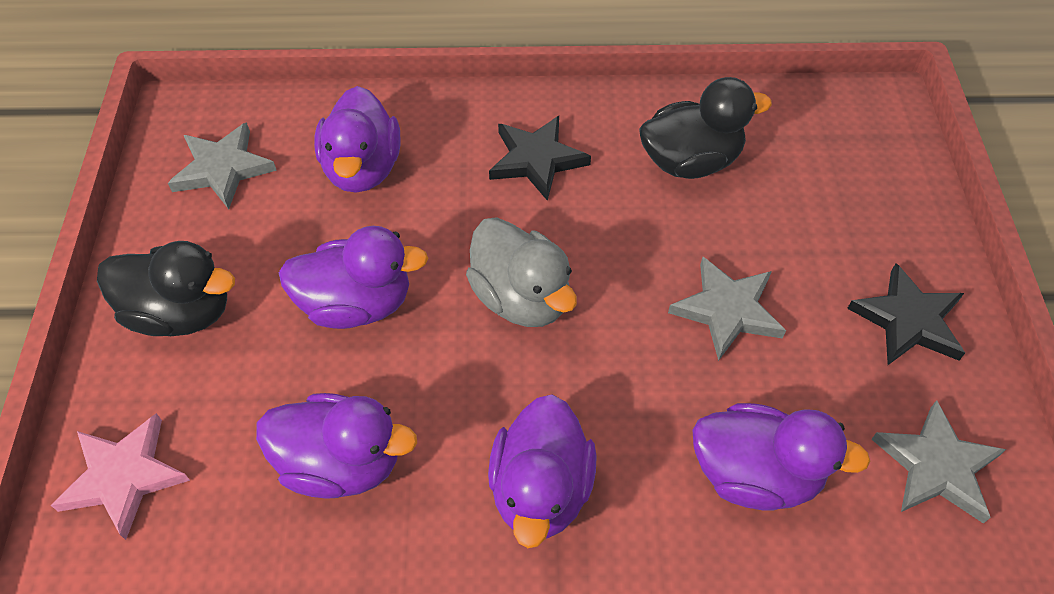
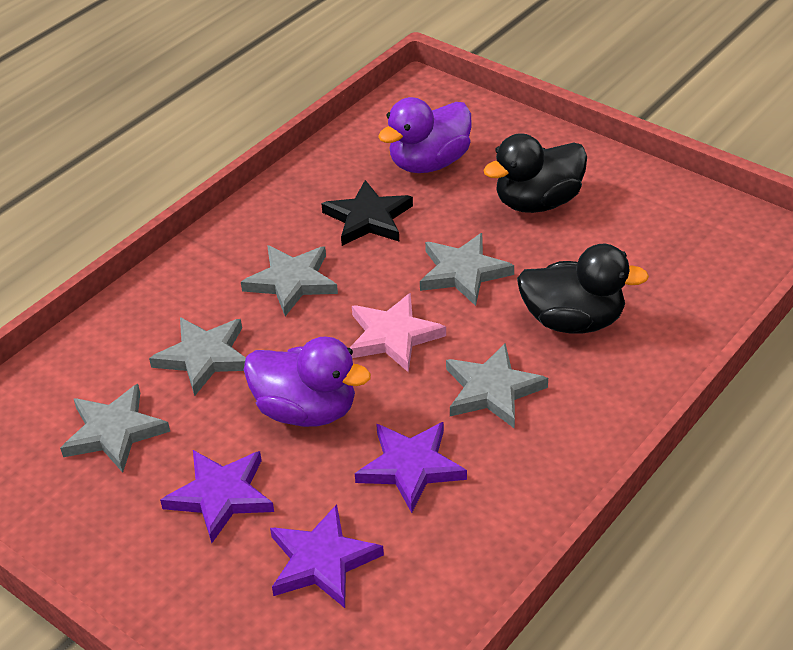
black star: 2 -> 1
grey duck: 1 -> 0
grey star: 3 -> 5
purple duck: 5 -> 2
purple star: 0 -> 3

